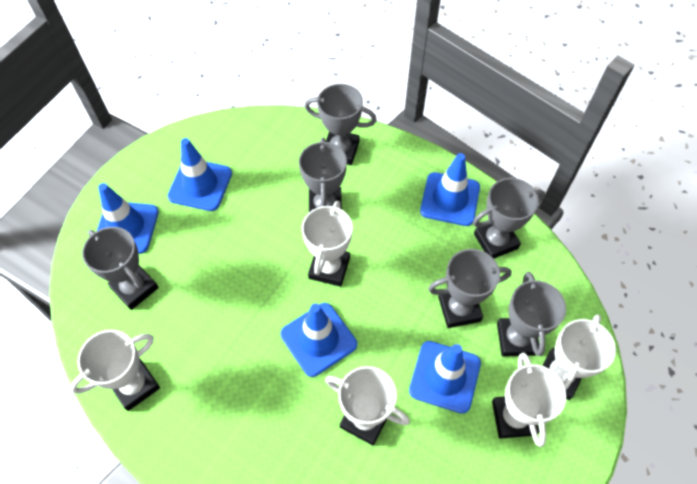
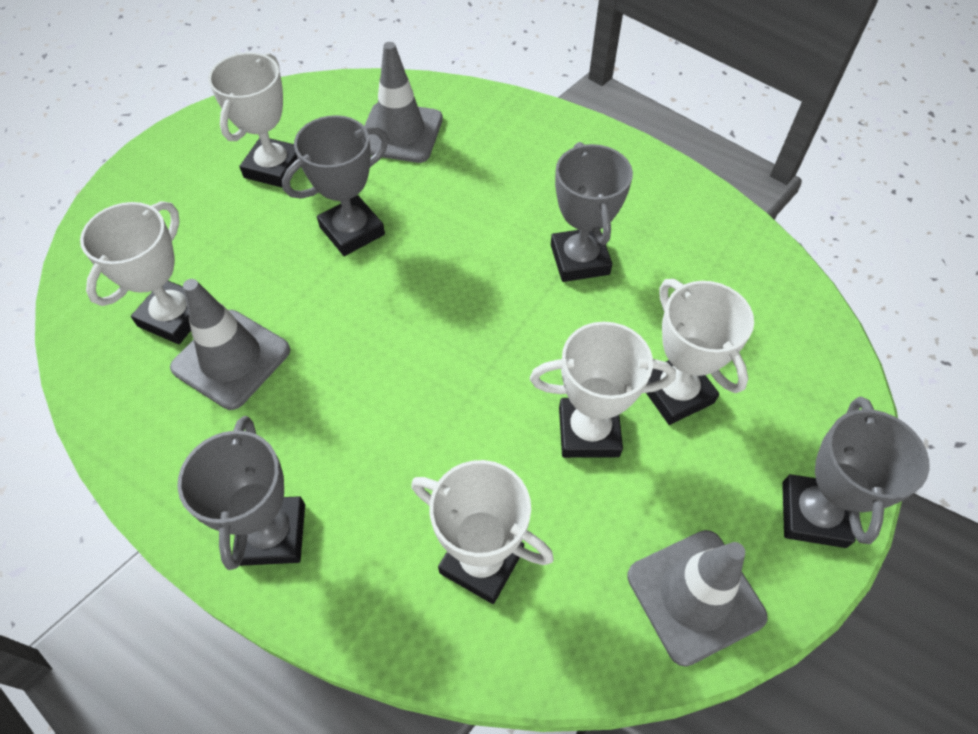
blue traffic cone: 5 -> 0
grey traffic cone: 0 -> 3
grey trophy: 6 -> 4

